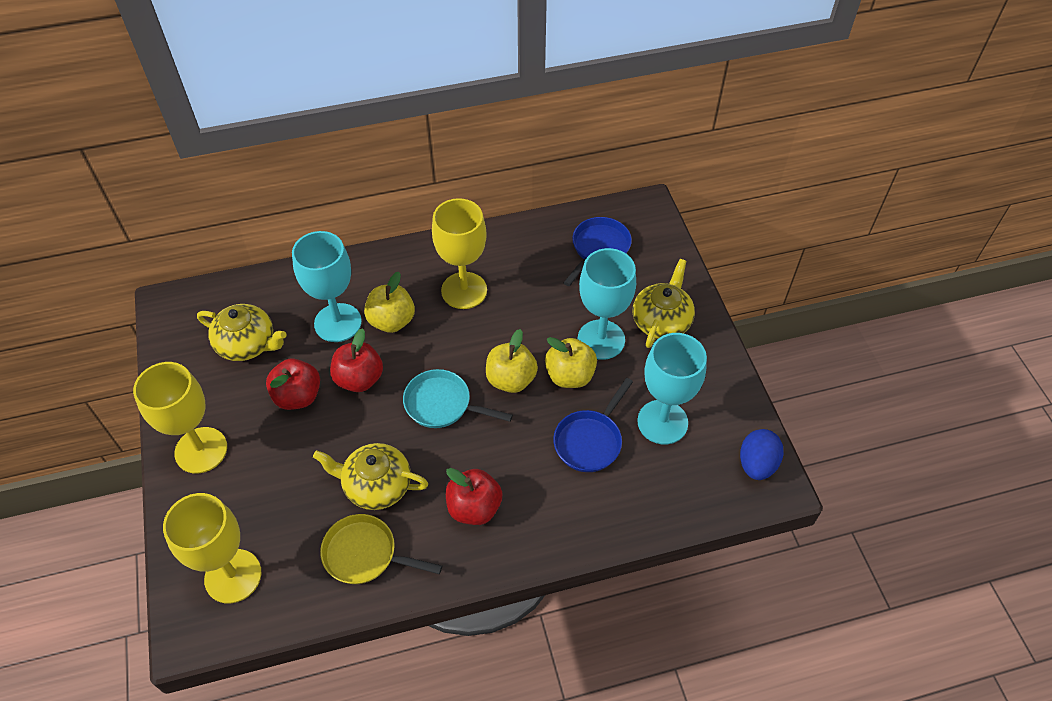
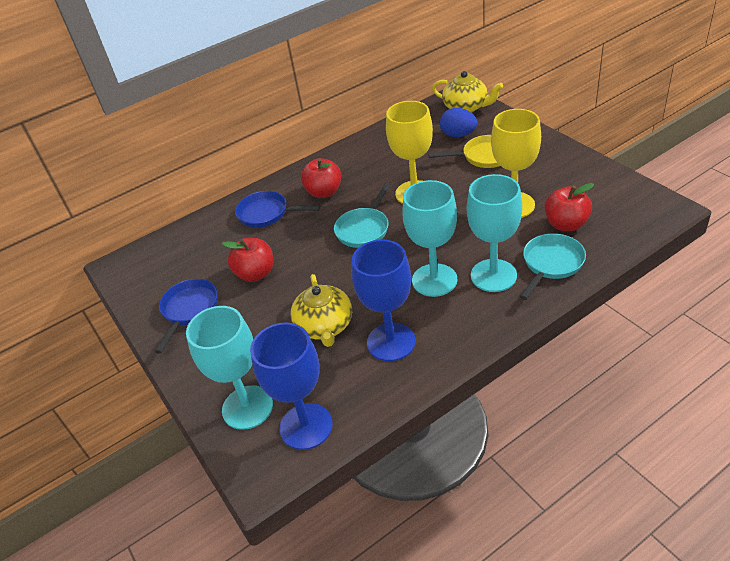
blue goblet: 0 -> 2
turquoise pan: 1 -> 2
yellow apple: 3 -> 0
yellow goblet: 3 -> 2
yellow teapot: 3 -> 2

